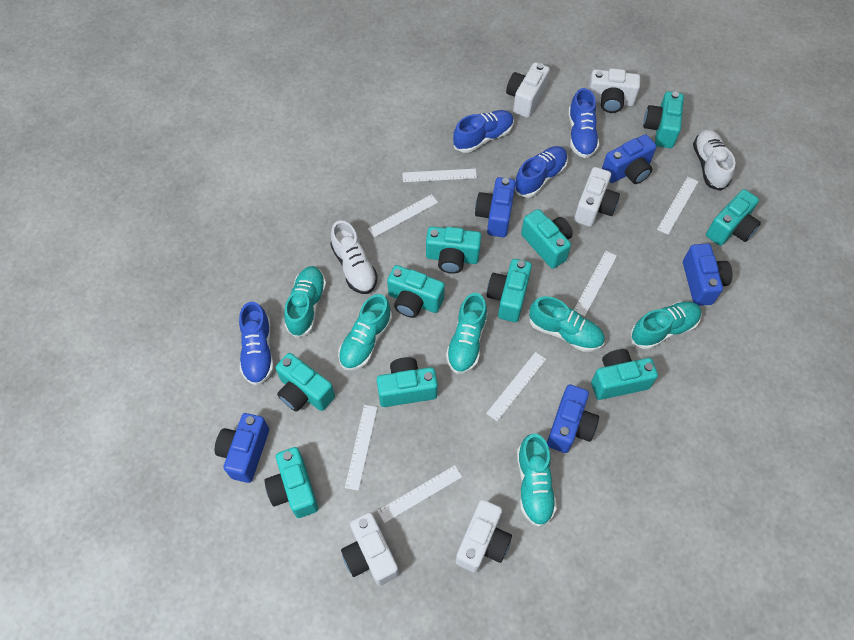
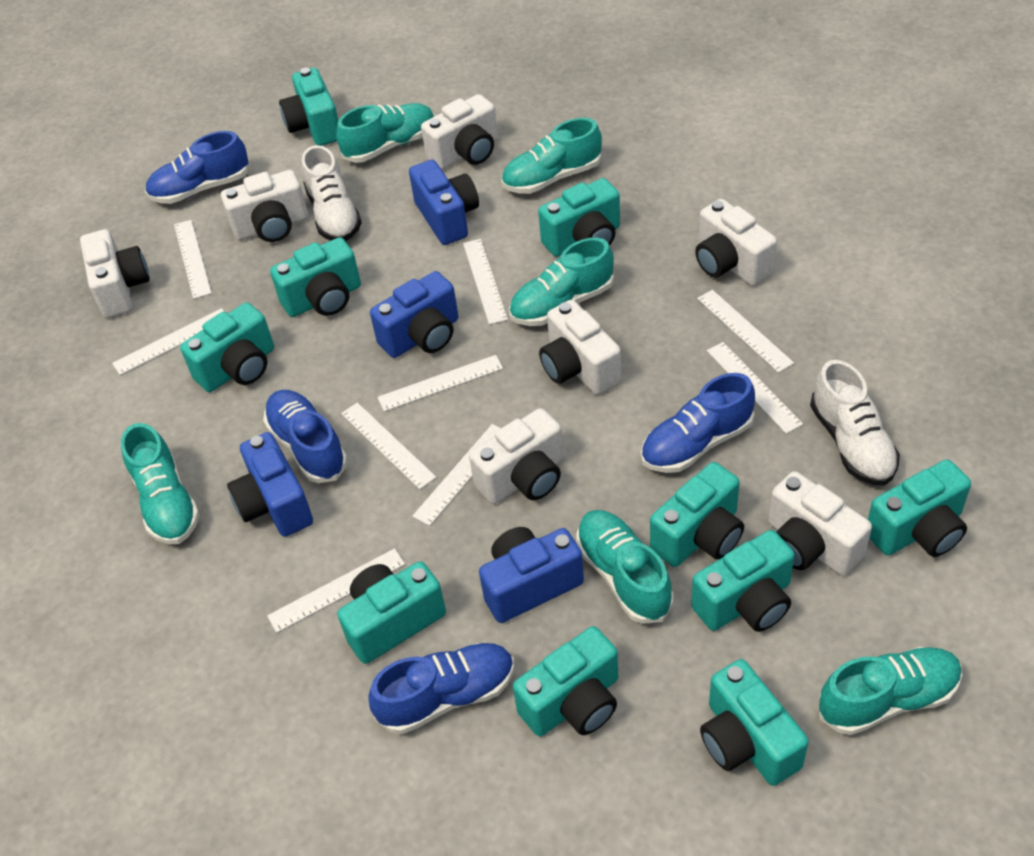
blue camera: 5 -> 4
white camera: 5 -> 7
white ruler: 7 -> 9

